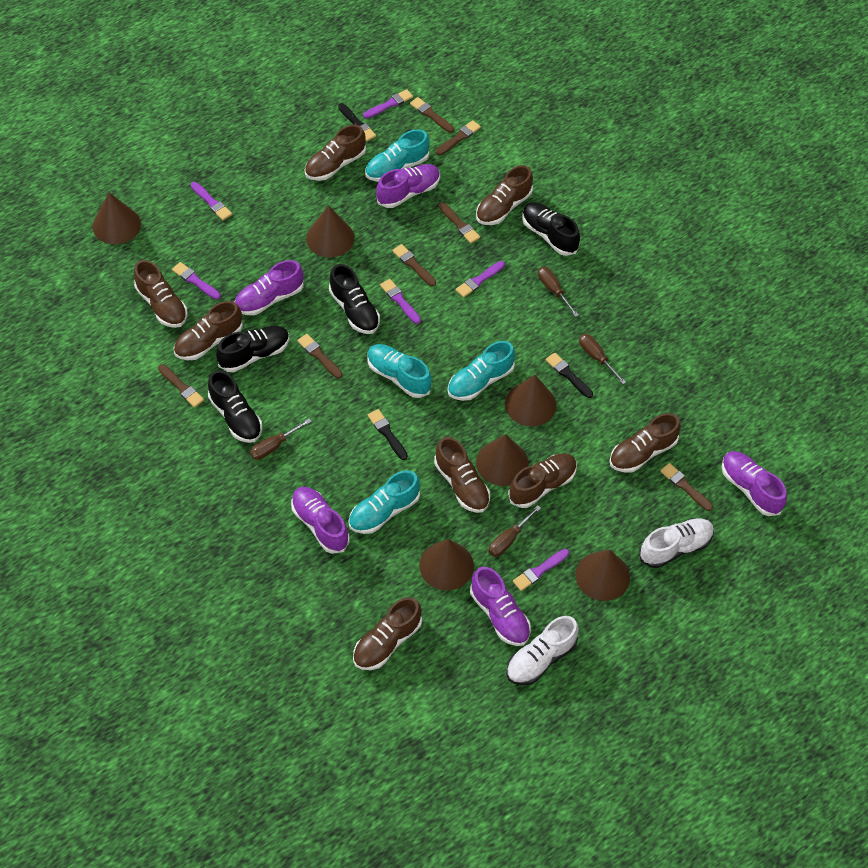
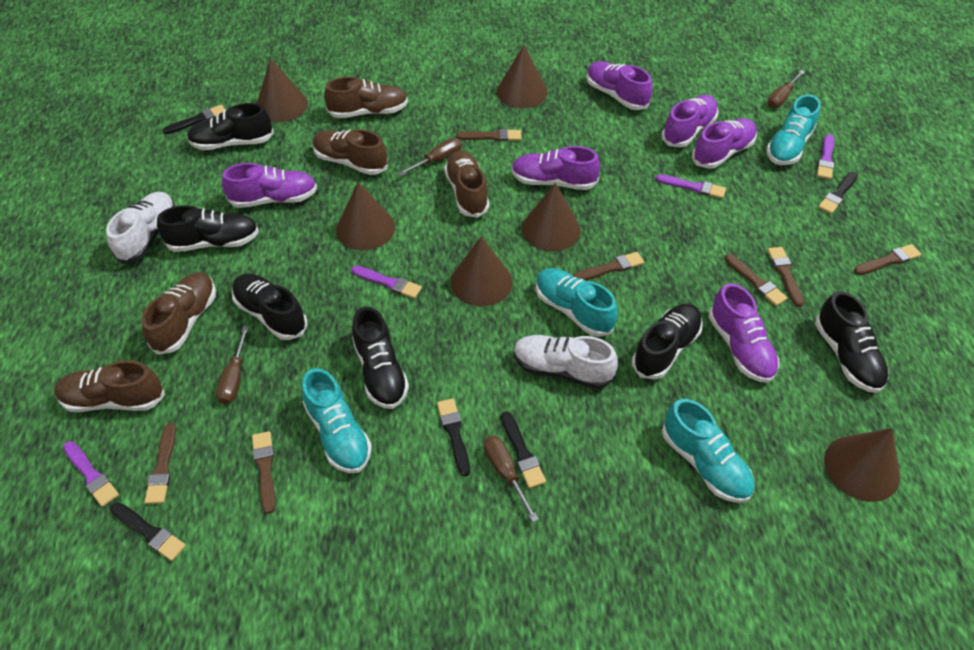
black brush: 3 -> 5
black shoe: 4 -> 6
brown shoe: 8 -> 5
purple brush: 6 -> 4
purple shoe: 5 -> 6

